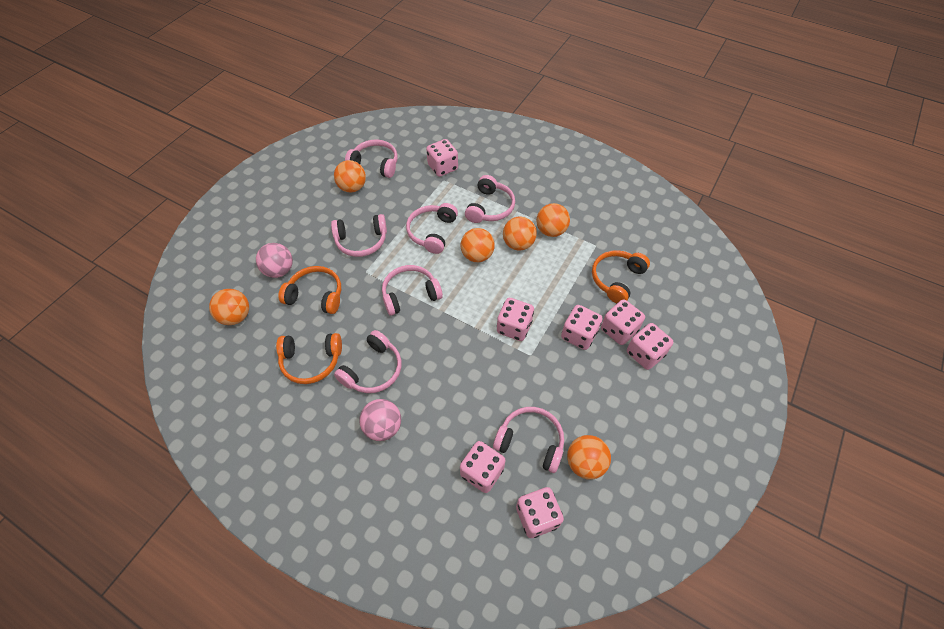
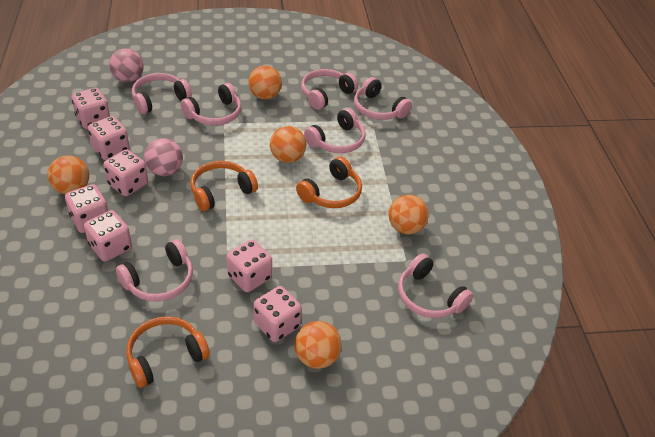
orange ball: 6 -> 5

